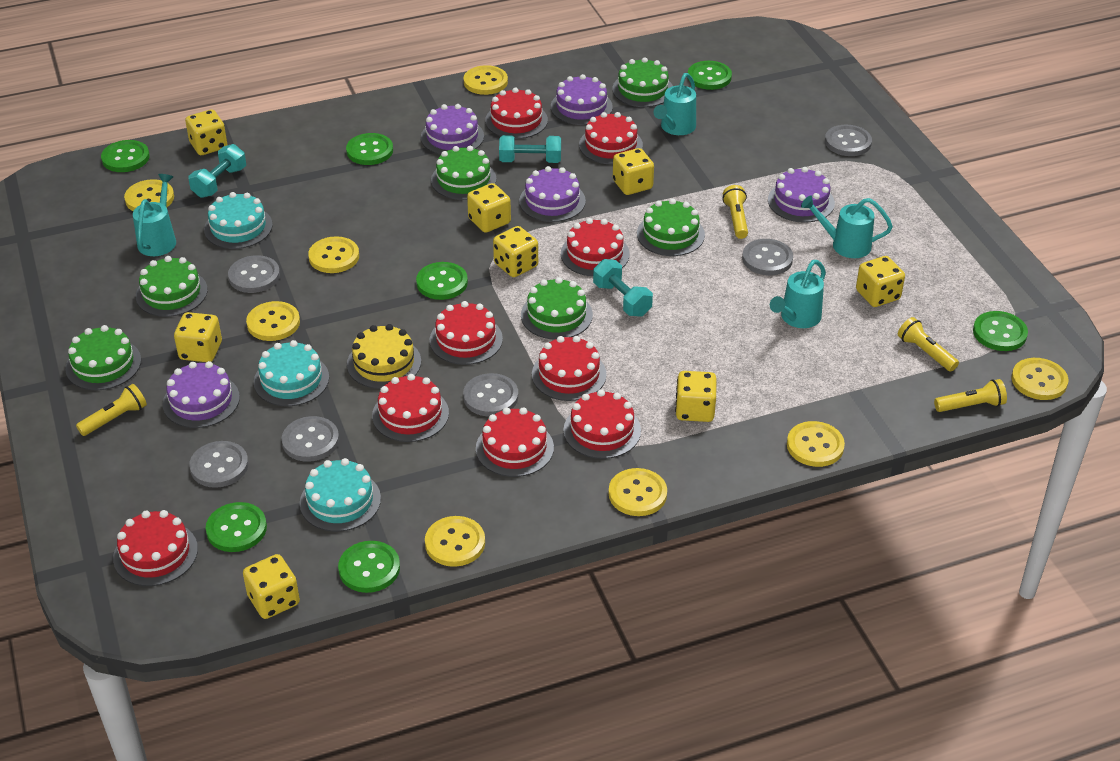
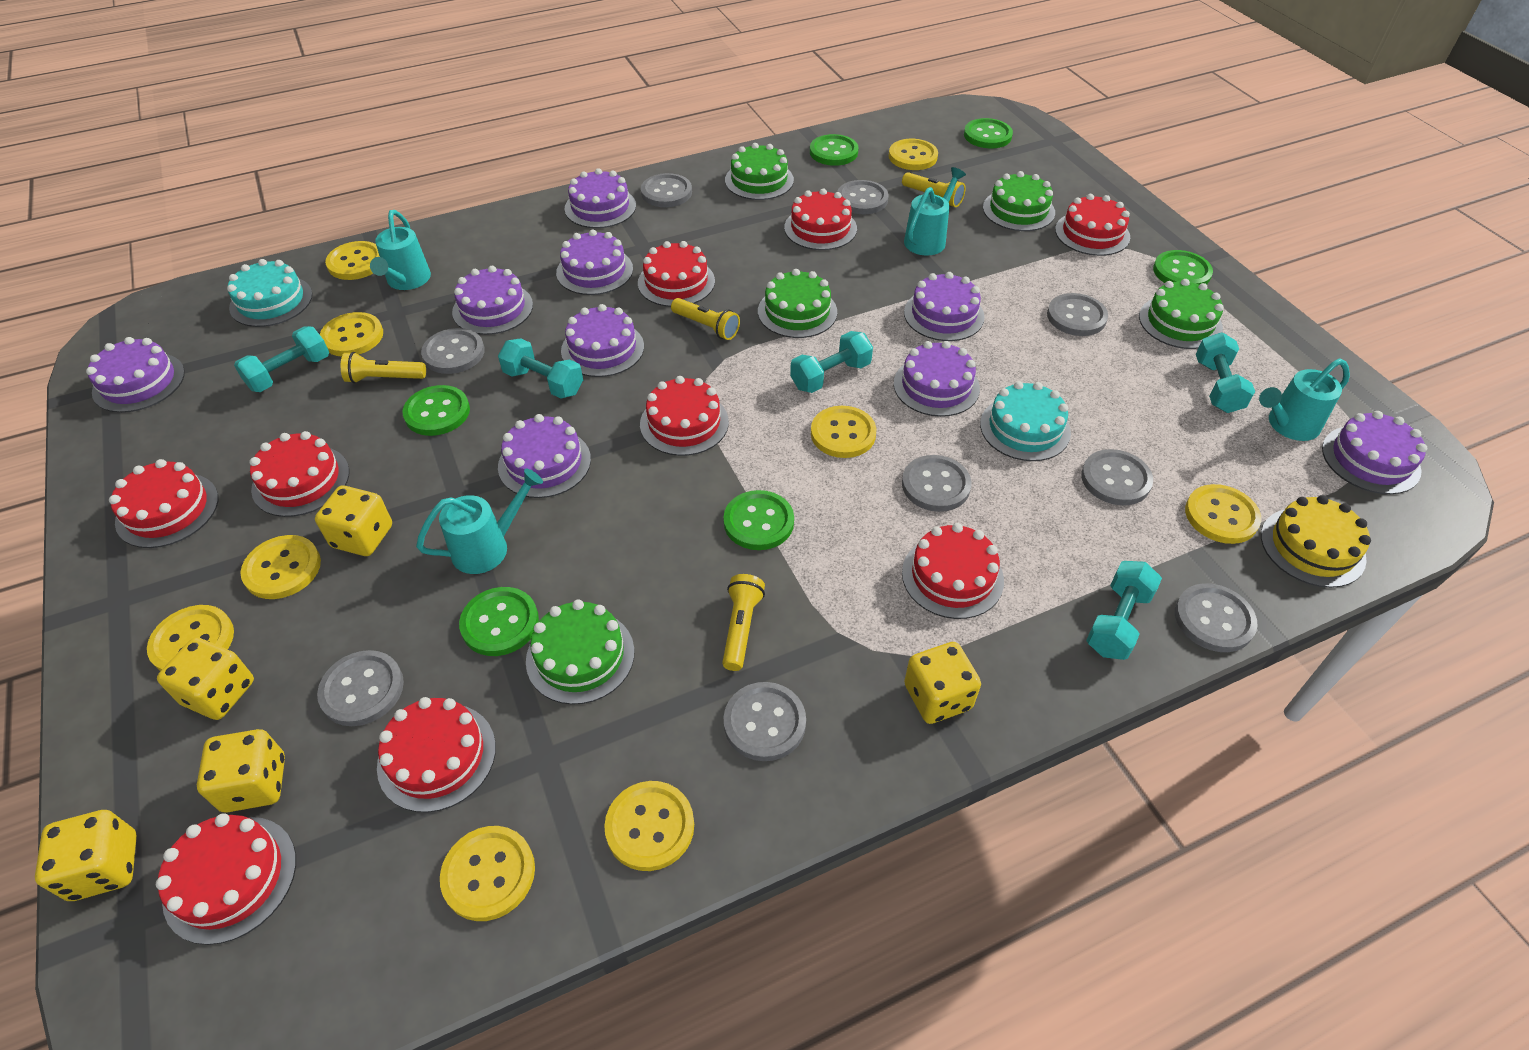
green button: 7 -> 6
green cake: 6 -> 5
grey button: 6 -> 9
purple cake: 5 -> 9
turquoise cake: 3 -> 2
turquoise dumbbell: 3 -> 5
yellow button: 8 -> 9
yellow dice: 8 -> 5

